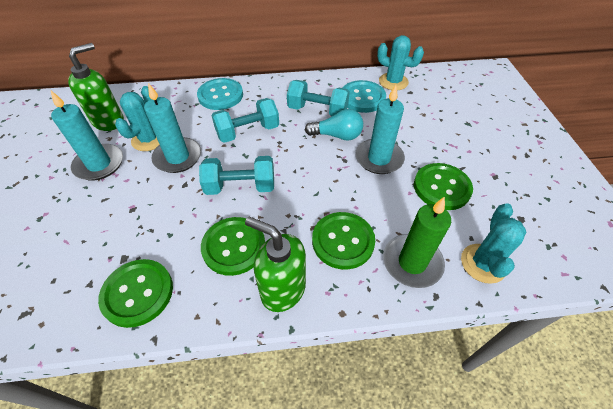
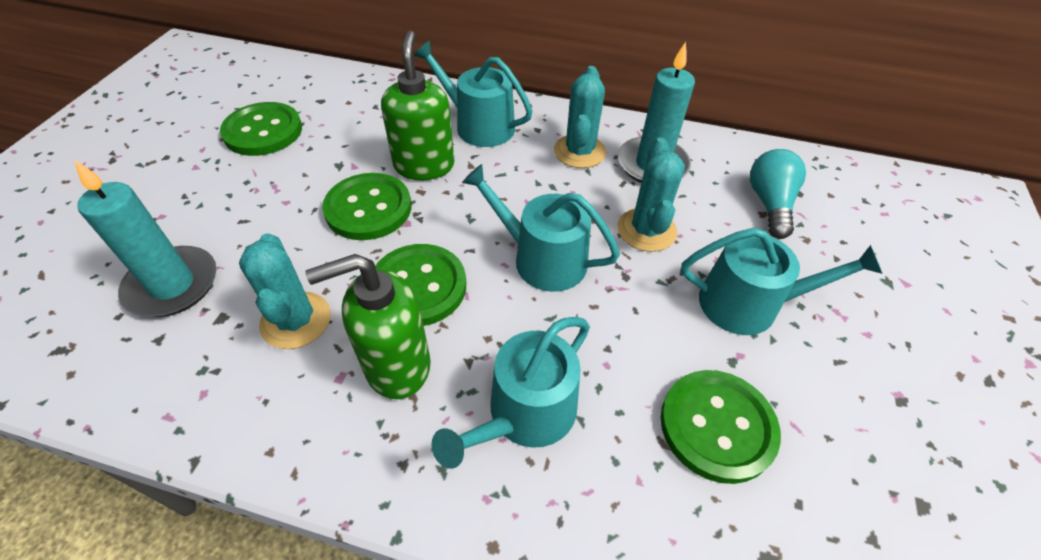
green candle: 1 -> 0
turquoise button: 2 -> 0
turquoise candle: 3 -> 2
turquoise dumbbell: 3 -> 0
turquoise watering can: 0 -> 4

